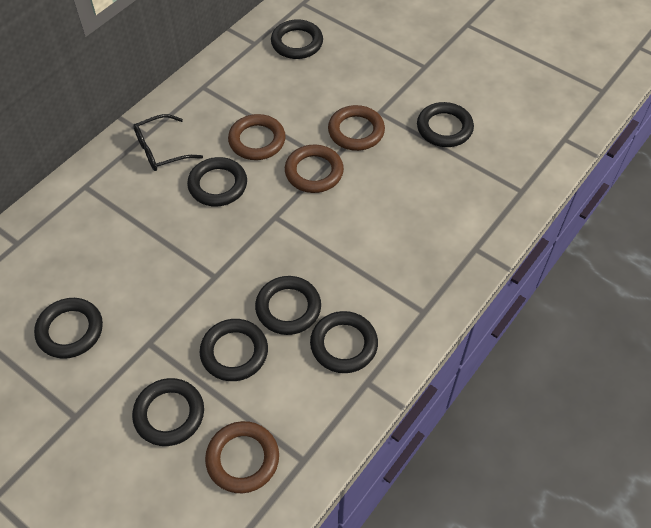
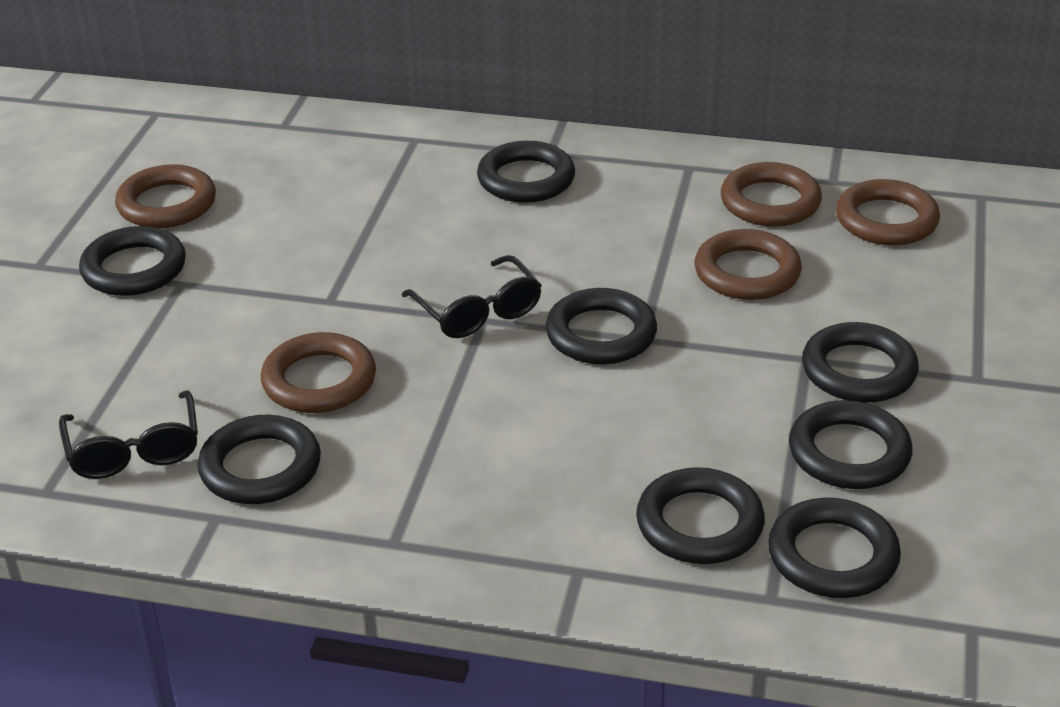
black glasses: 1 -> 2
brown ring: 4 -> 5

